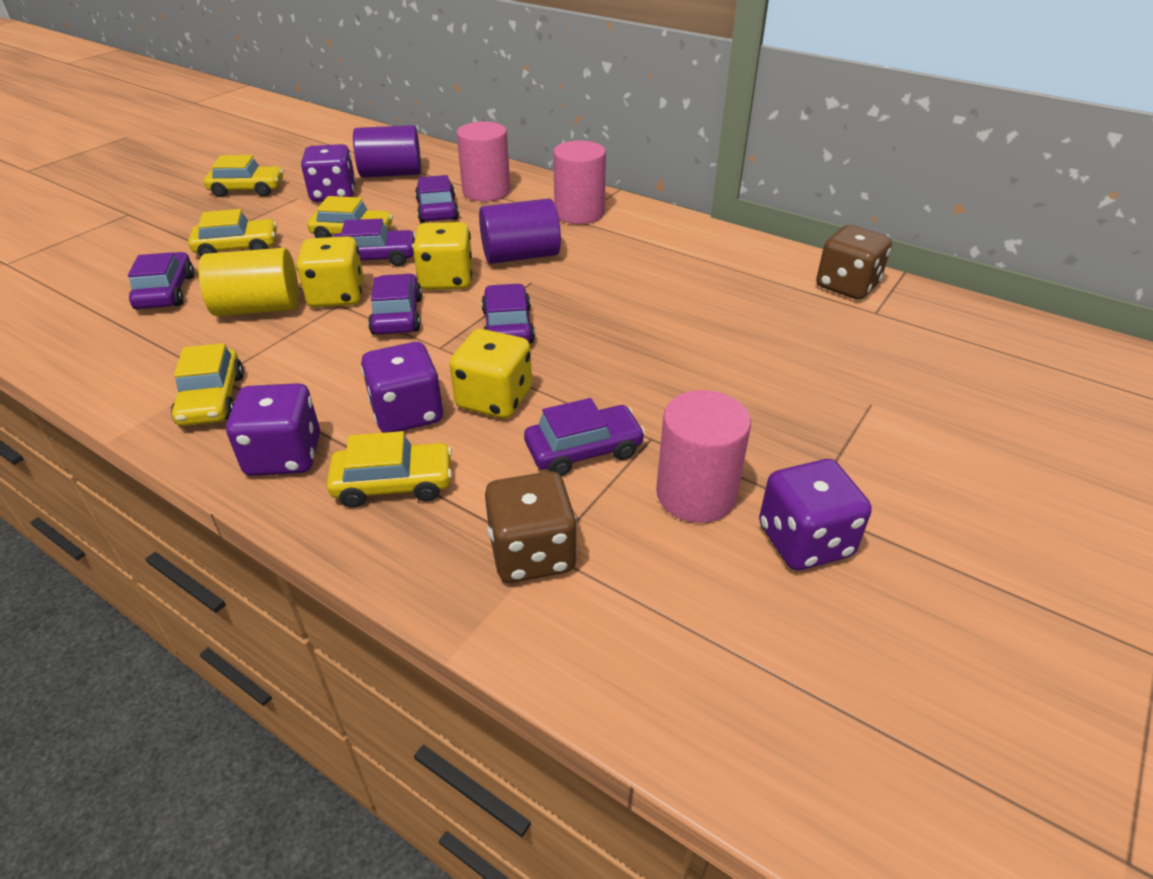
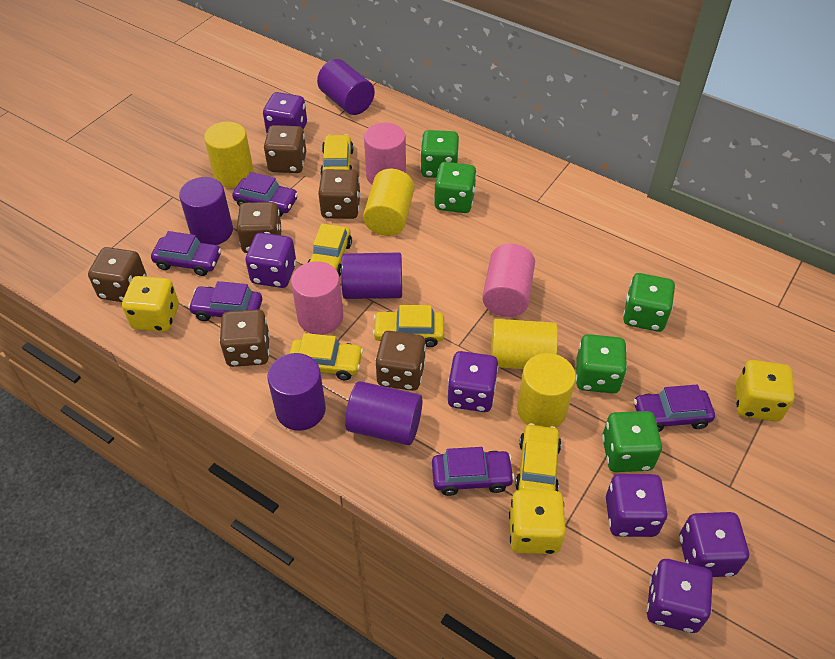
brown dice: 2 -> 6
green dice: 0 -> 5
purple car: 6 -> 5
purple cylinder: 2 -> 5
purple dice: 4 -> 6
yellow cylinder: 1 -> 4

